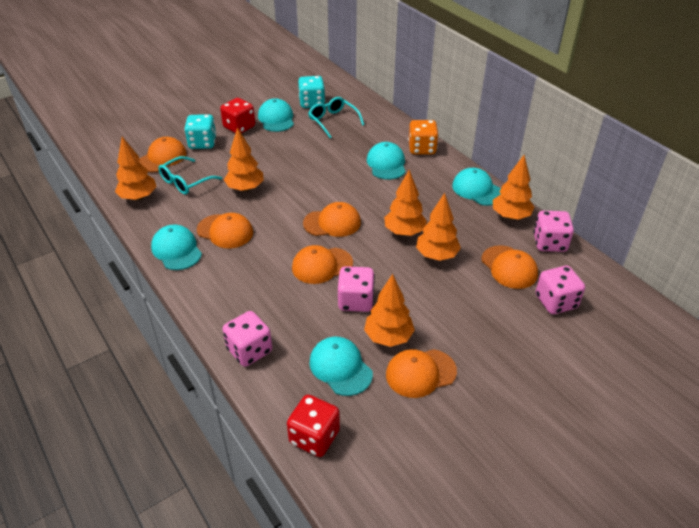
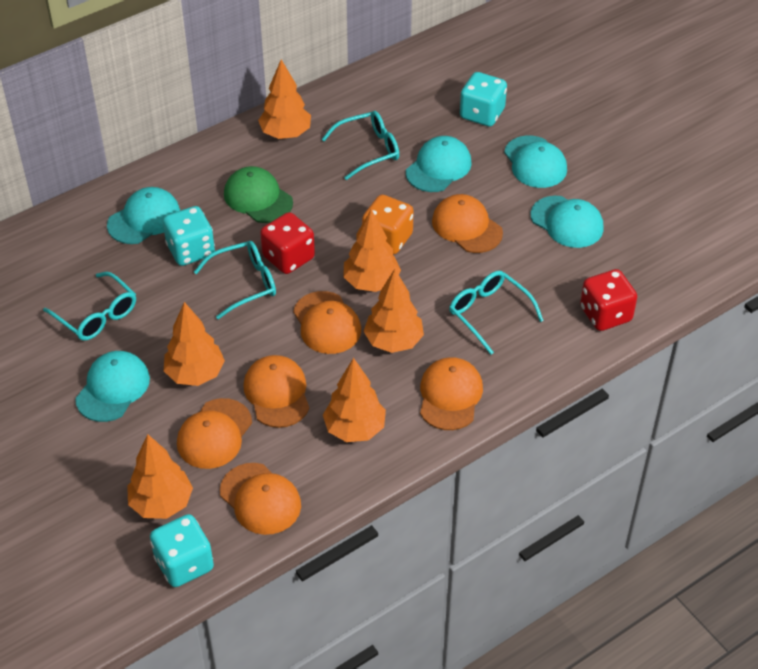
green cap: 0 -> 1
pink dice: 4 -> 0
turquoise dice: 2 -> 3
turquoise glasses: 2 -> 4

